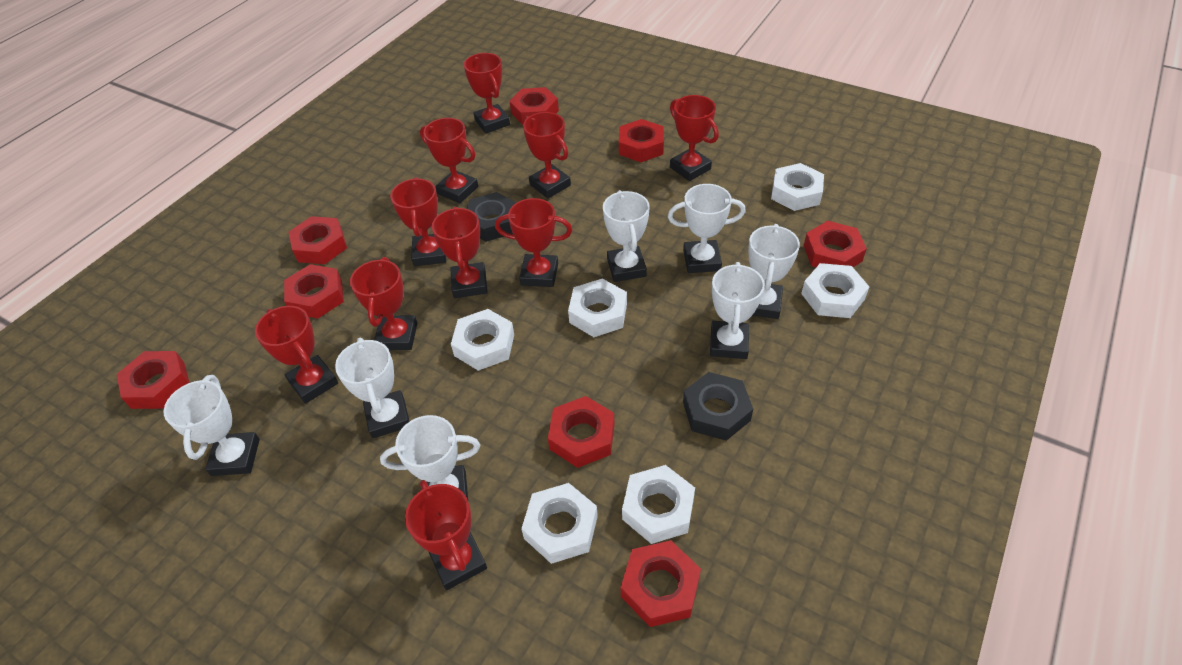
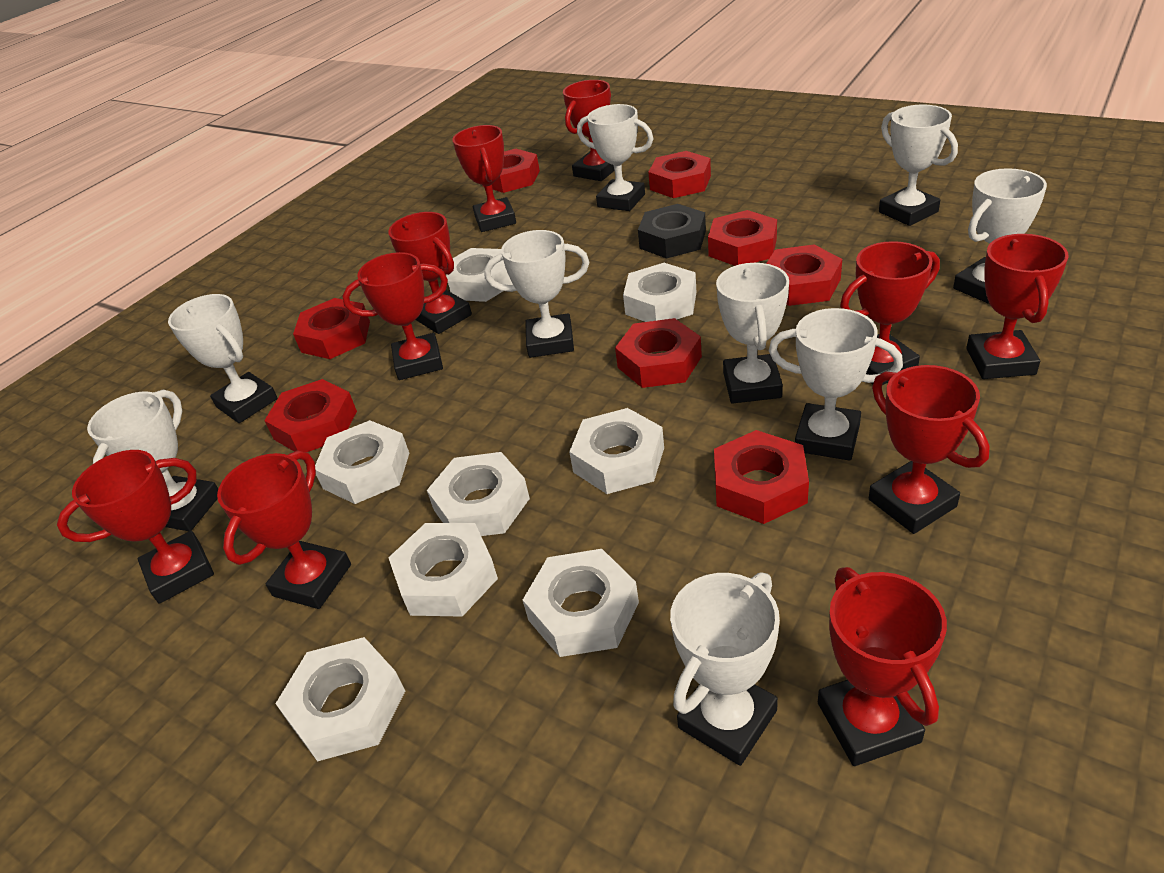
black nut: 2 -> 1
white nut: 6 -> 8
white trophy: 7 -> 9

